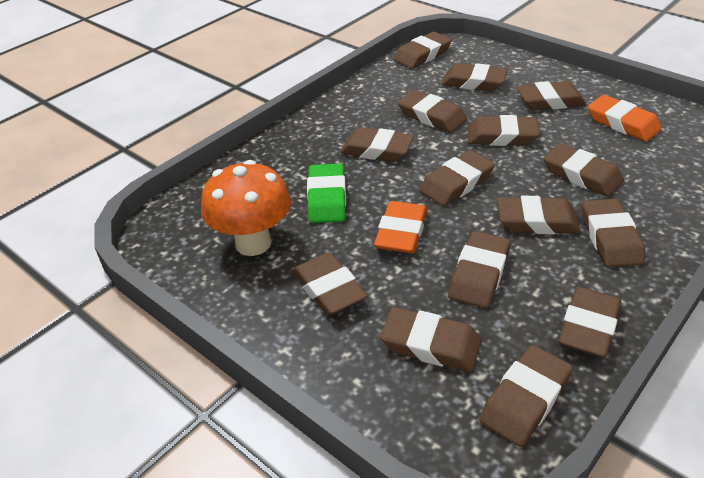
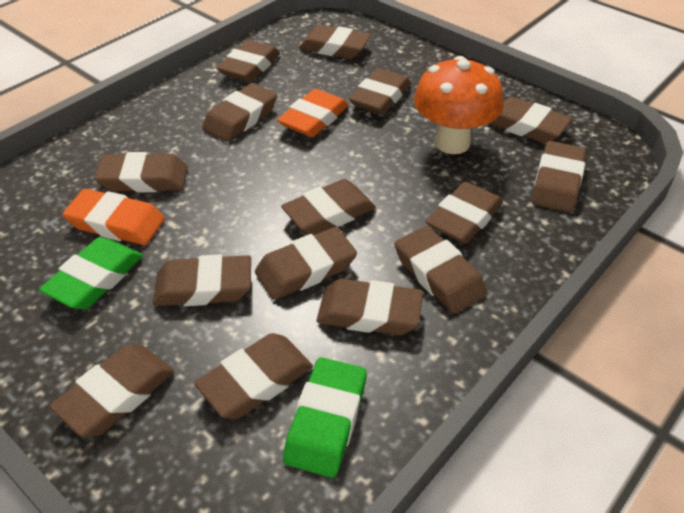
green eraser: 1 -> 2

